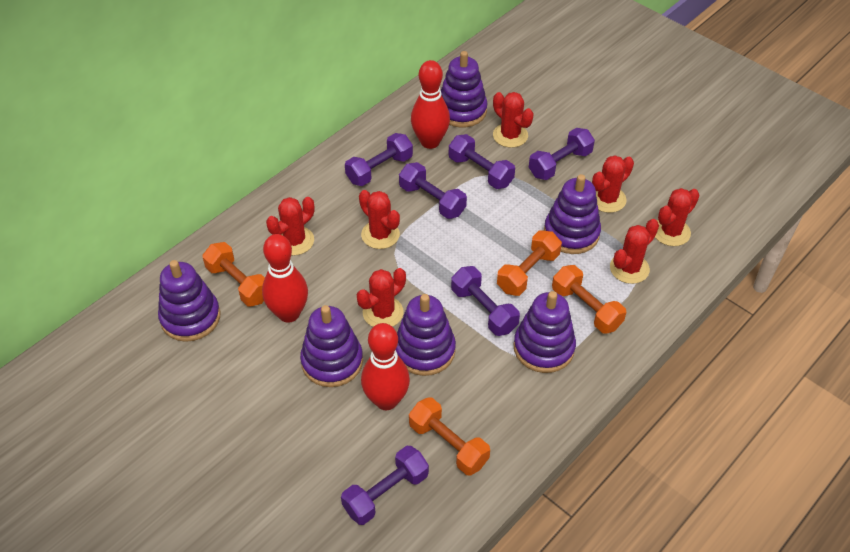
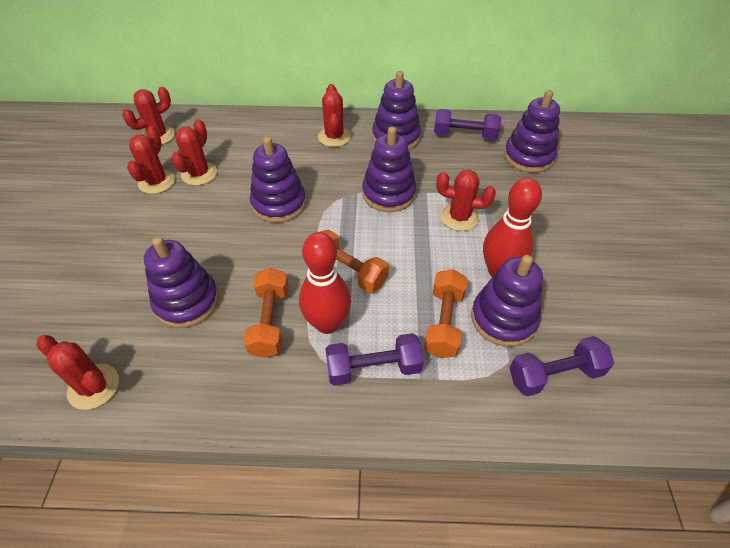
orange dumbbell: 4 -> 3
purple dumbbell: 6 -> 3
red bowling pin: 3 -> 2
red cactus: 7 -> 6

